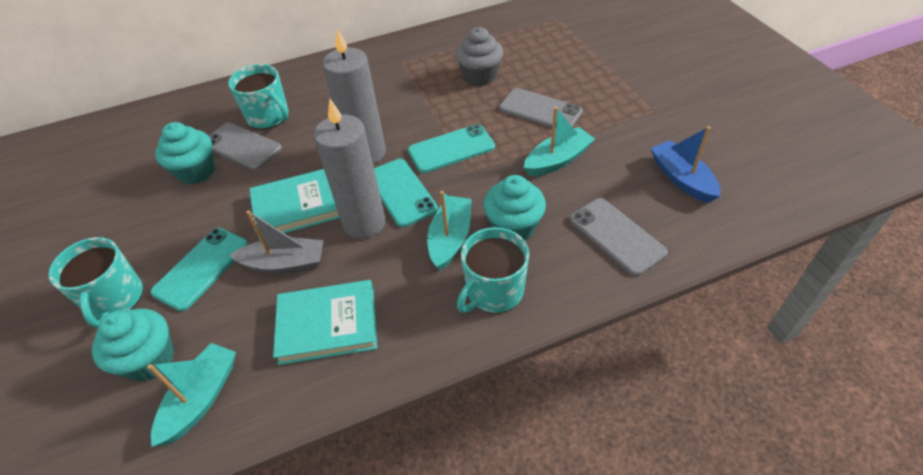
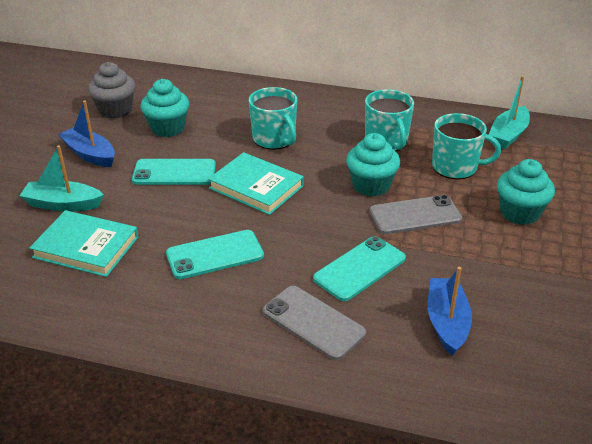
blue boat: 1 -> 2
grey boat: 1 -> 0
grey candle: 2 -> 0
grey phone: 3 -> 2
turquoise boat: 3 -> 2

